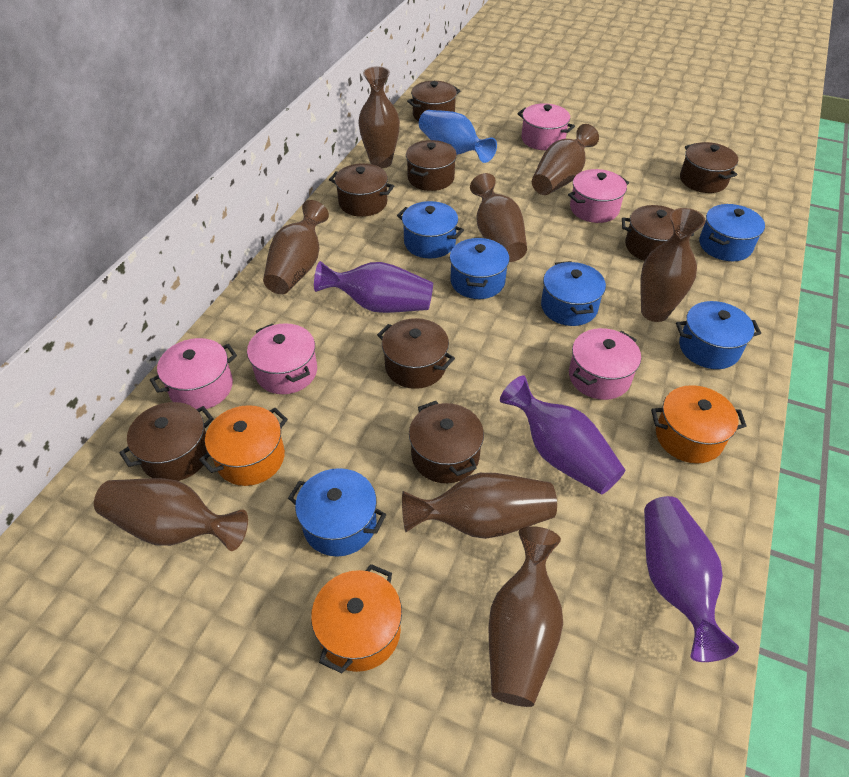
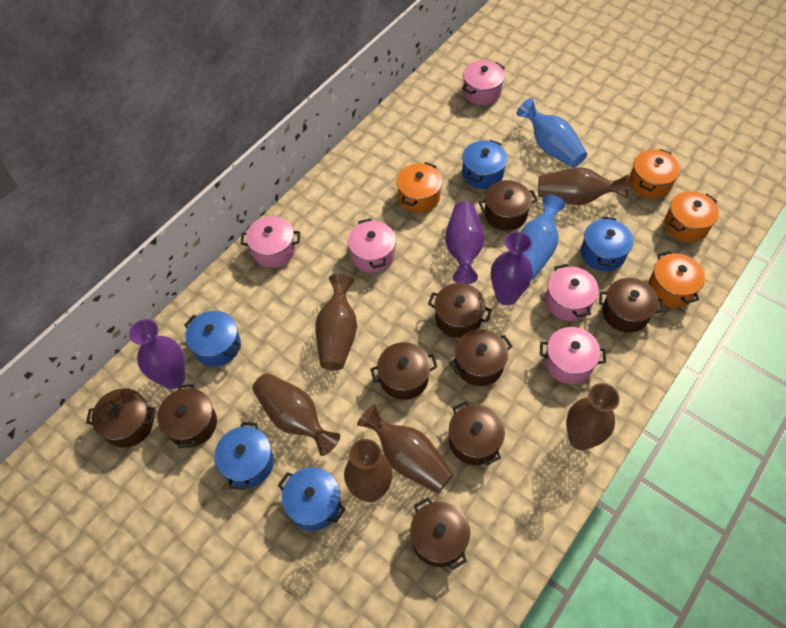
blue pot: 6 -> 5
blue vase: 1 -> 2
brown pot: 8 -> 9
brown vase: 8 -> 6
orange pot: 3 -> 4

